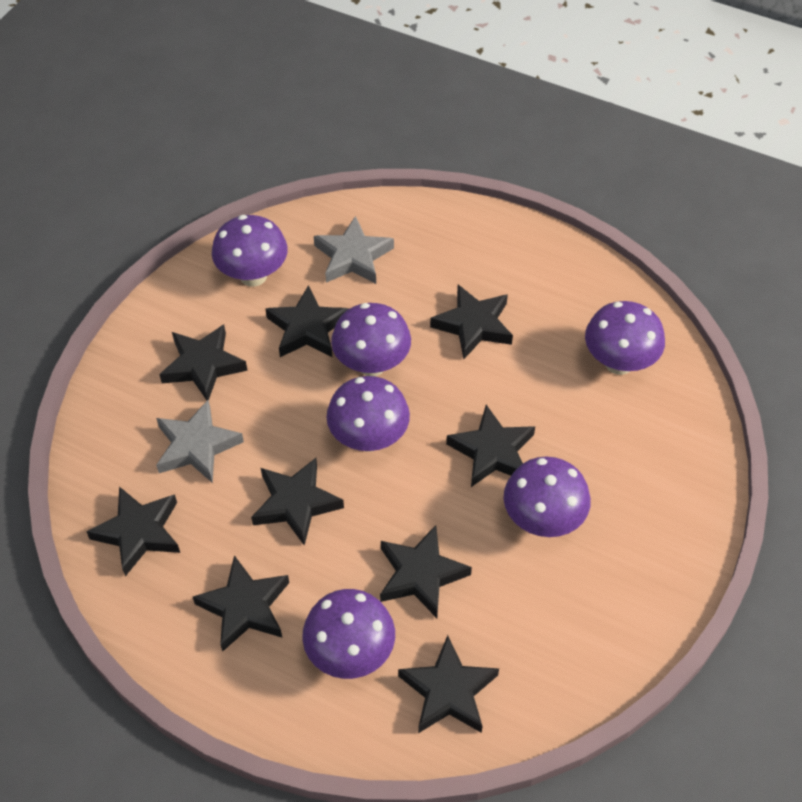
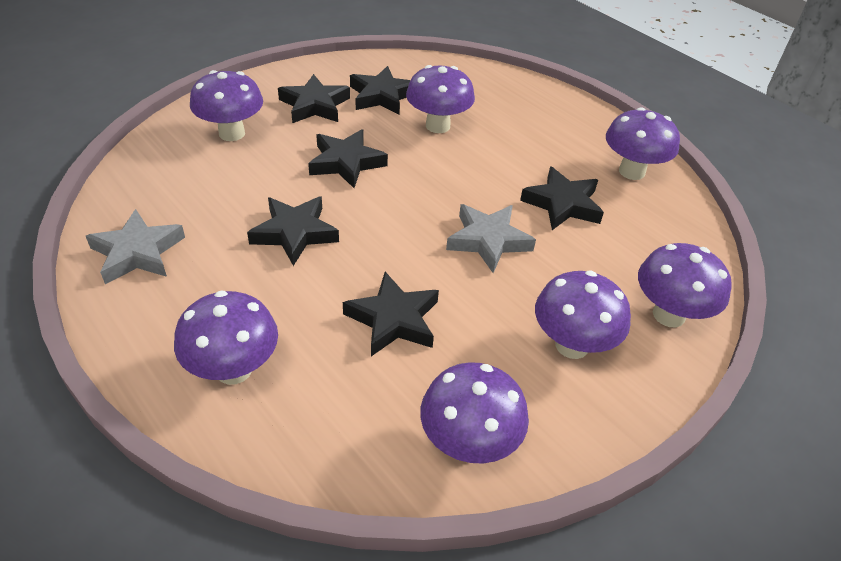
black star: 9 -> 6
purple mushroom: 6 -> 7

